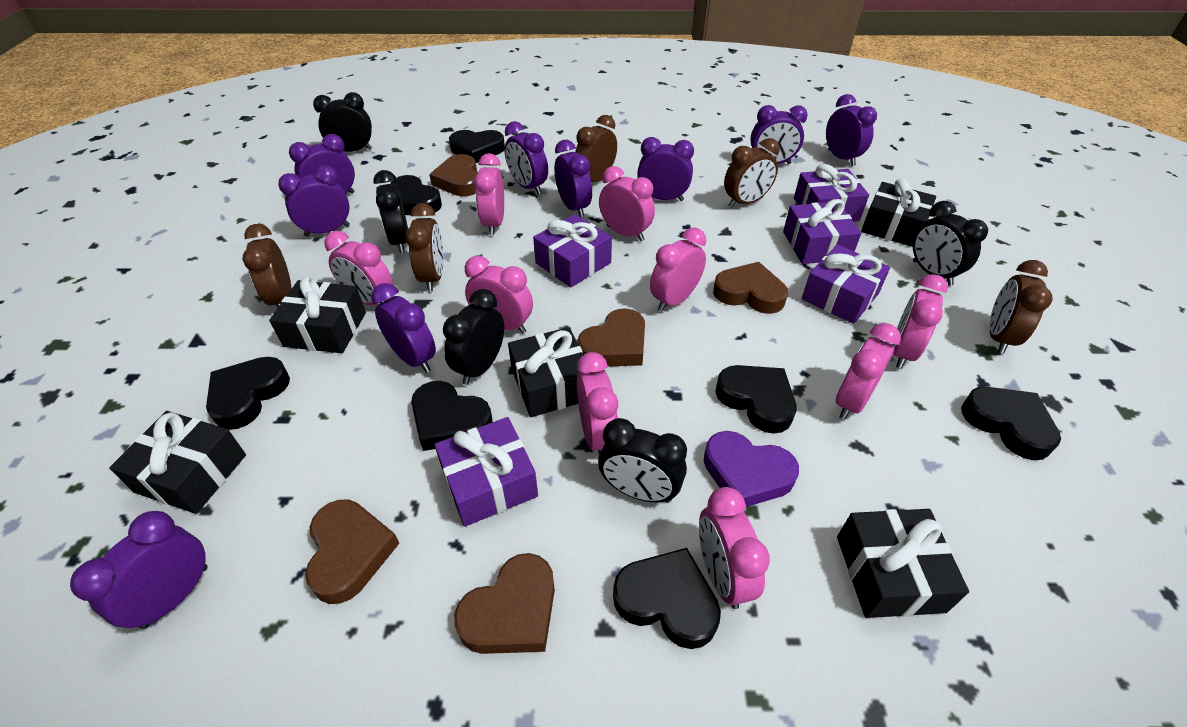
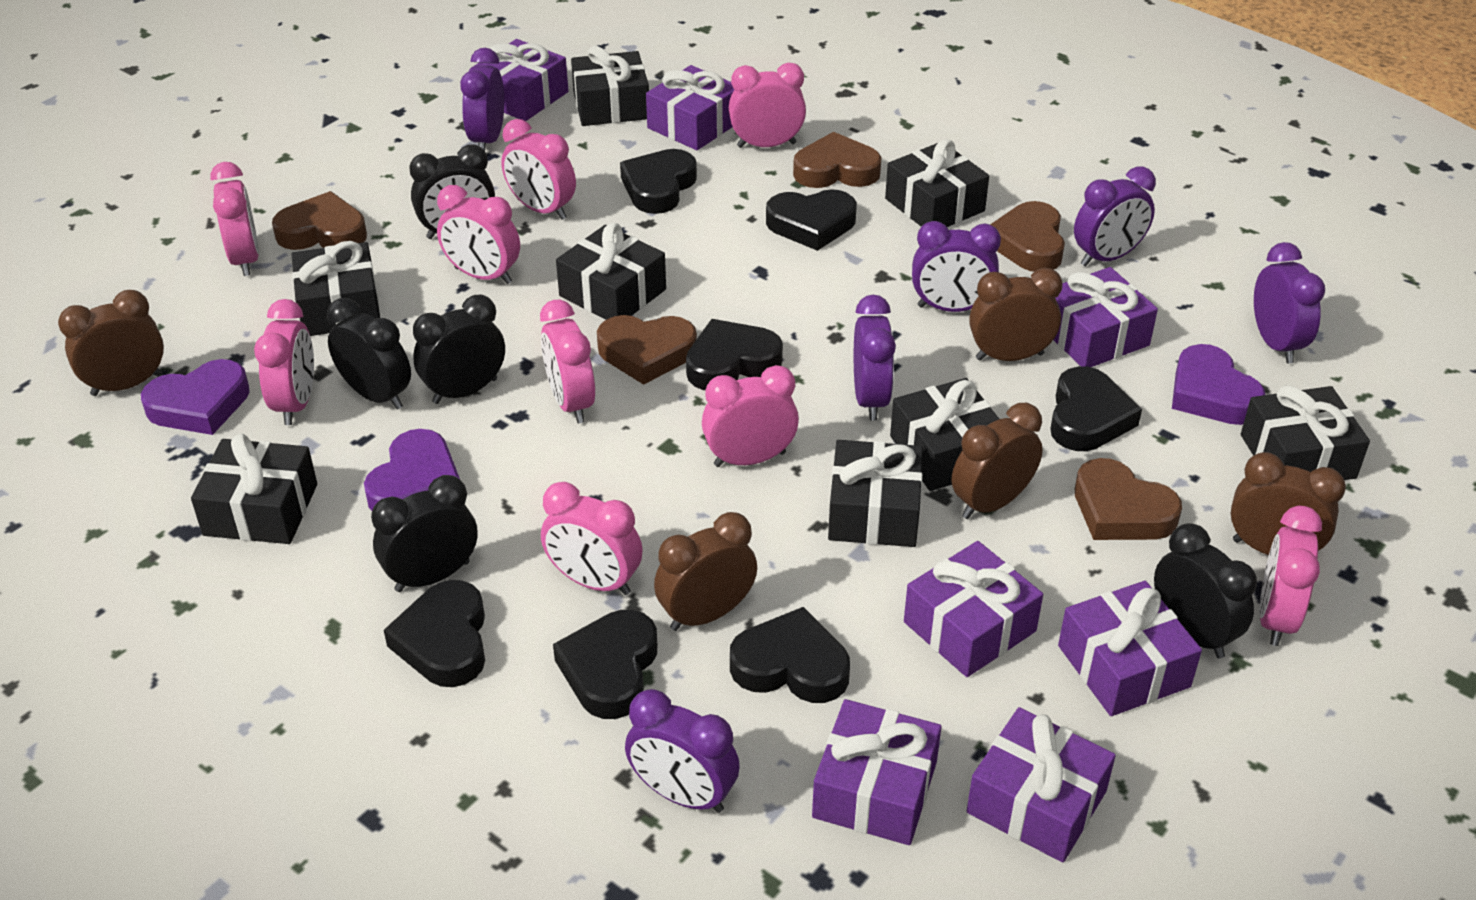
black gift: 5 -> 8
purple clock: 9 -> 6
purple gift: 5 -> 7
purple heart: 1 -> 3

